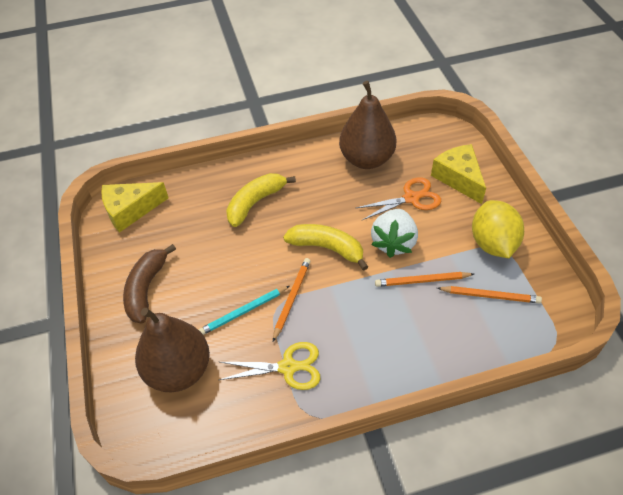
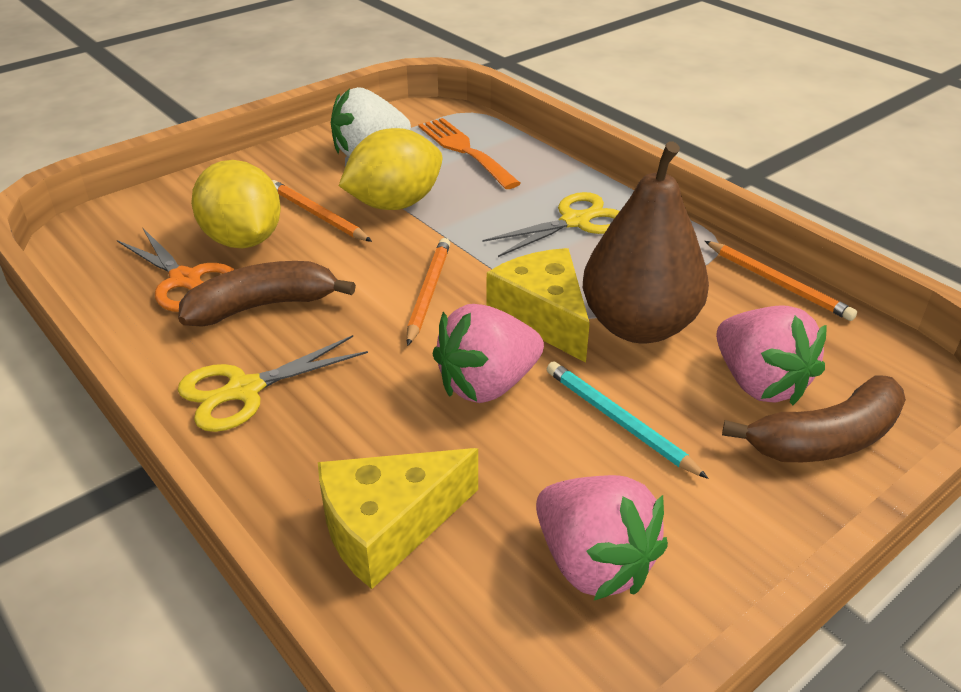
brown banana: 1 -> 2
brown pear: 2 -> 1
orange fork: 0 -> 1
pink strawberry: 0 -> 3
yellow banana: 2 -> 0
yellow lemon: 1 -> 2
yellow scissors: 1 -> 2

